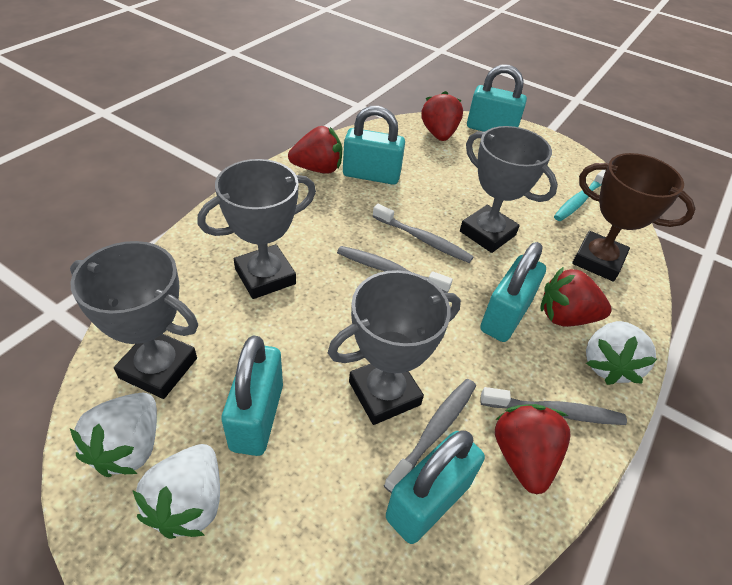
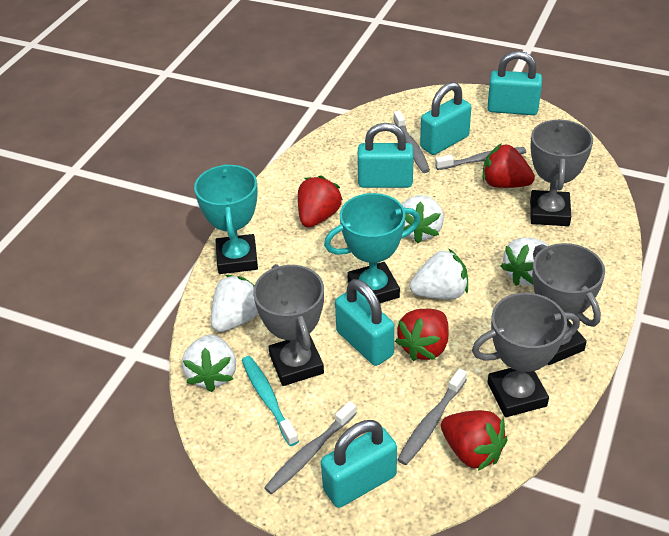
brown trophy: 1 -> 0
turquoise trophy: 0 -> 2
white strawberry: 3 -> 5

